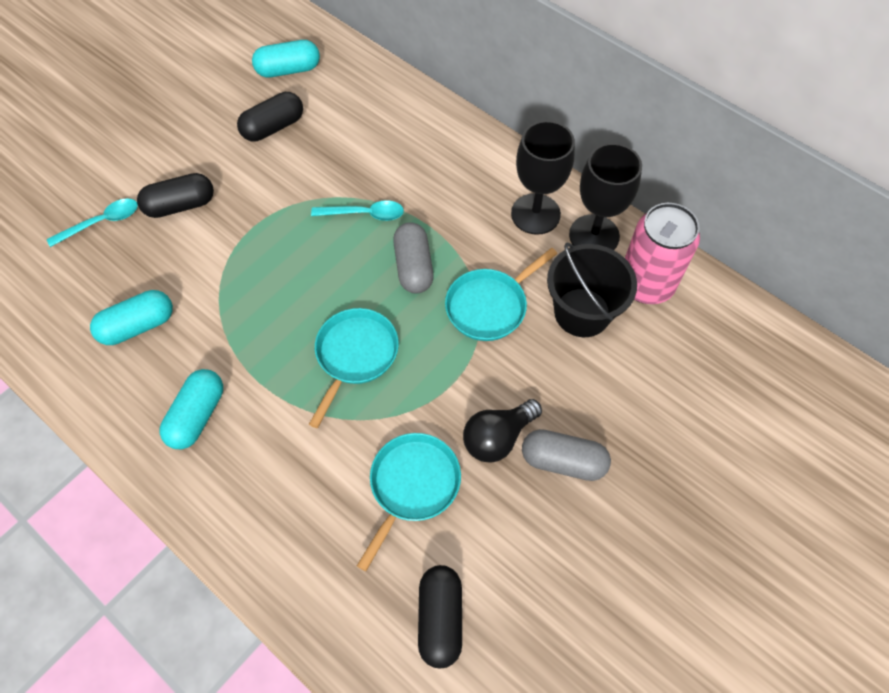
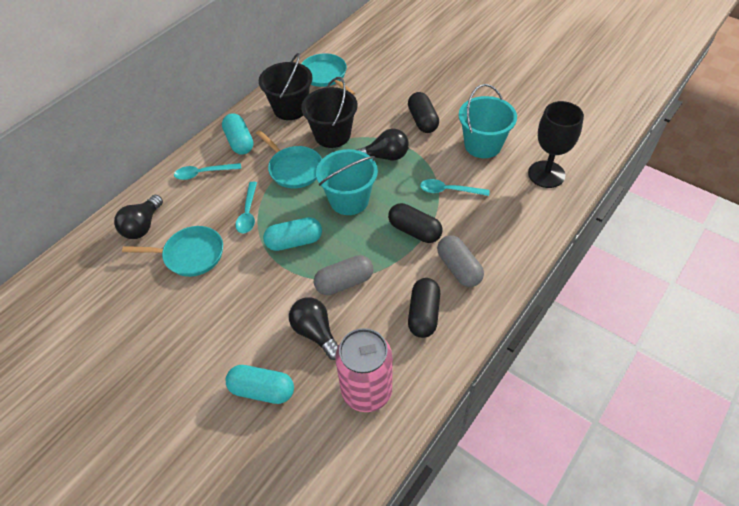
black bucket: 1 -> 2
black goblet: 2 -> 1
black light bulb: 1 -> 3
turquoise bucket: 0 -> 2
turquoise spoon: 2 -> 3

